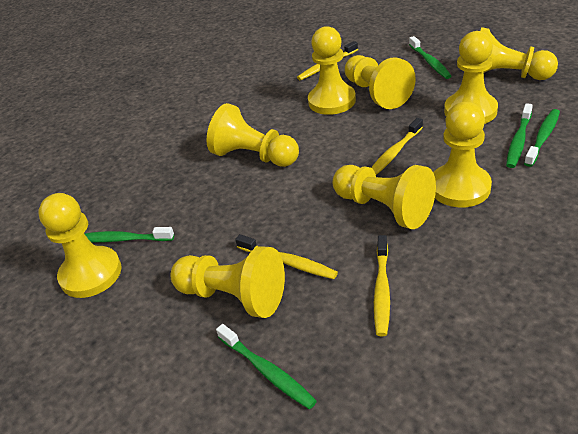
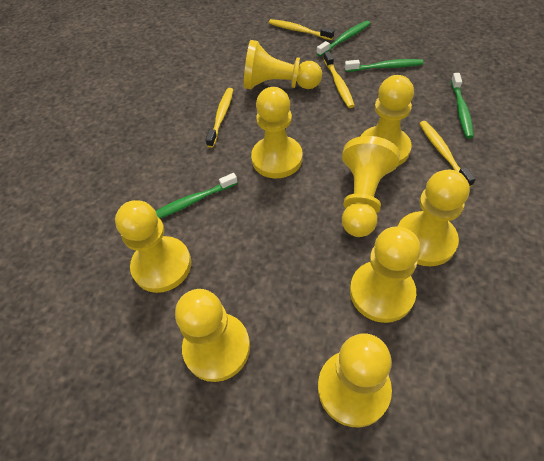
green toothbrush: 5 -> 4

